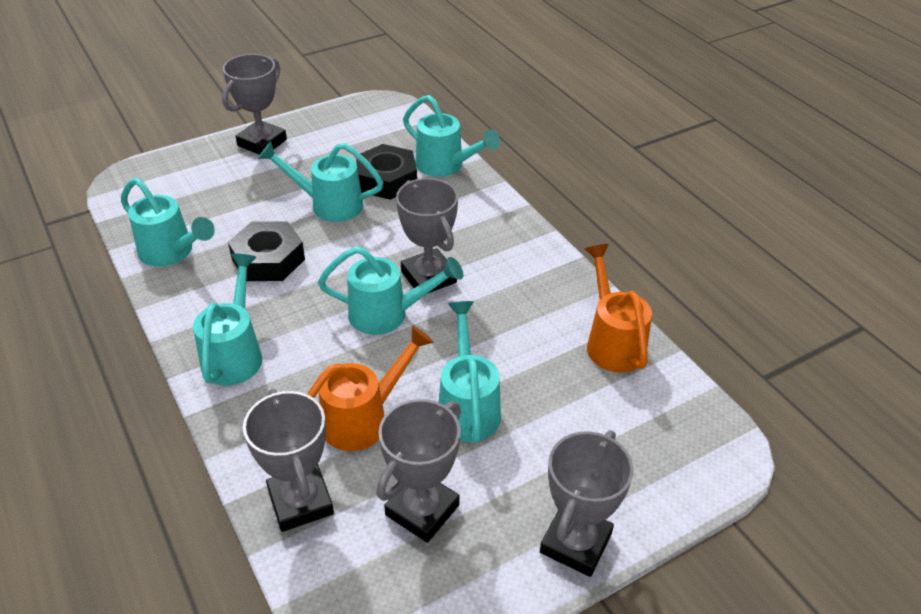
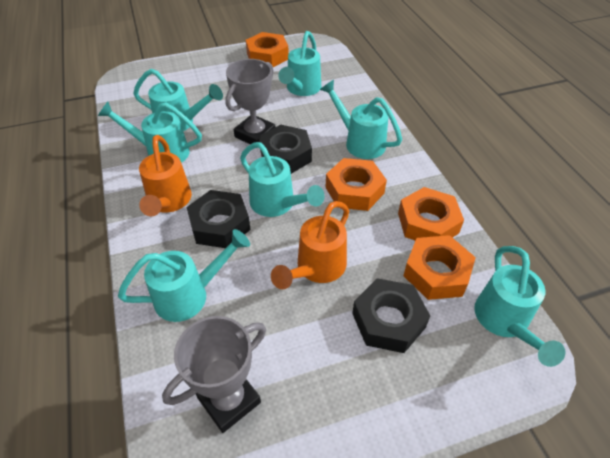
black nut: 2 -> 3
grey trophy: 5 -> 2
orange nut: 0 -> 4
turquoise watering can: 6 -> 7

